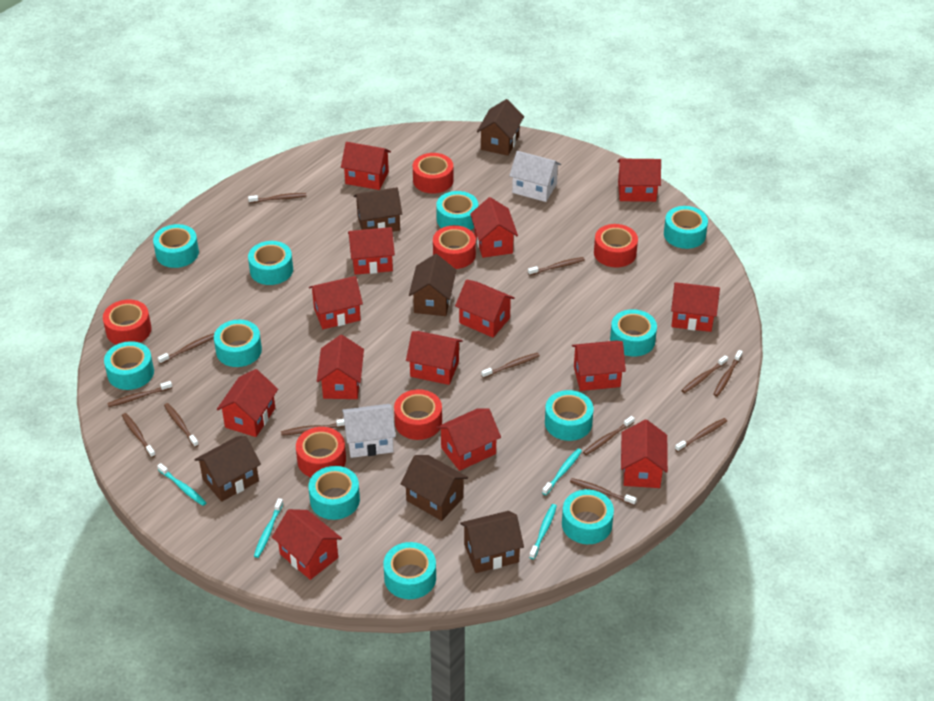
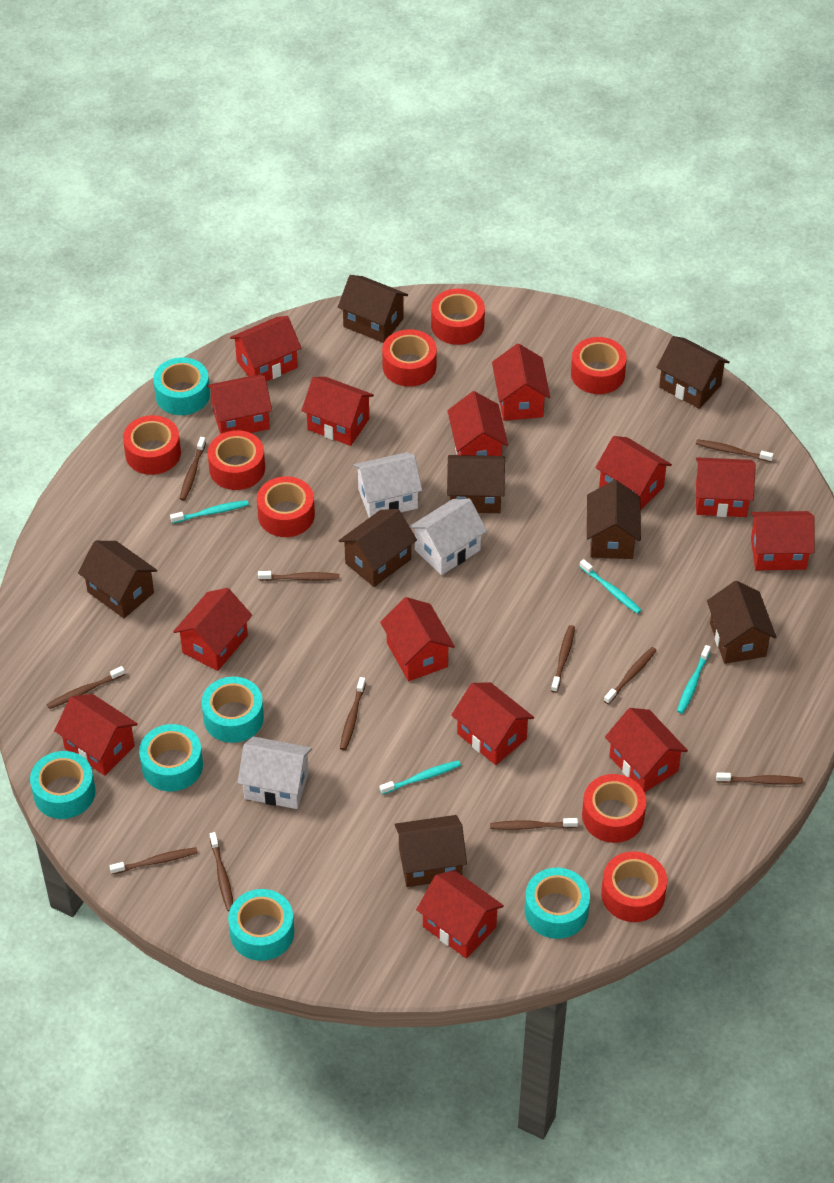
brown house: 6 -> 8
brown toothbrush: 13 -> 11
red tape: 6 -> 8
turquoise tape: 11 -> 6
white house: 2 -> 3

